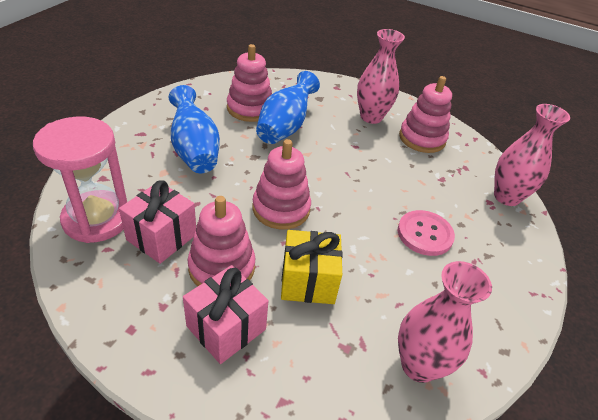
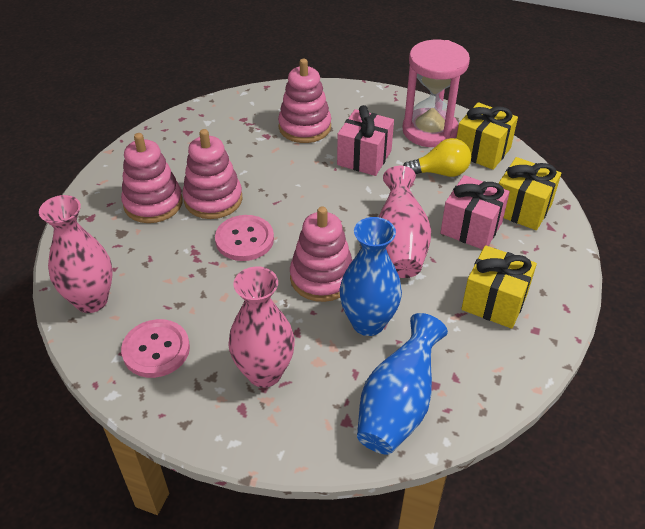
pink button: 1 -> 2
yellow gift: 1 -> 3
yellow light bulb: 0 -> 1

